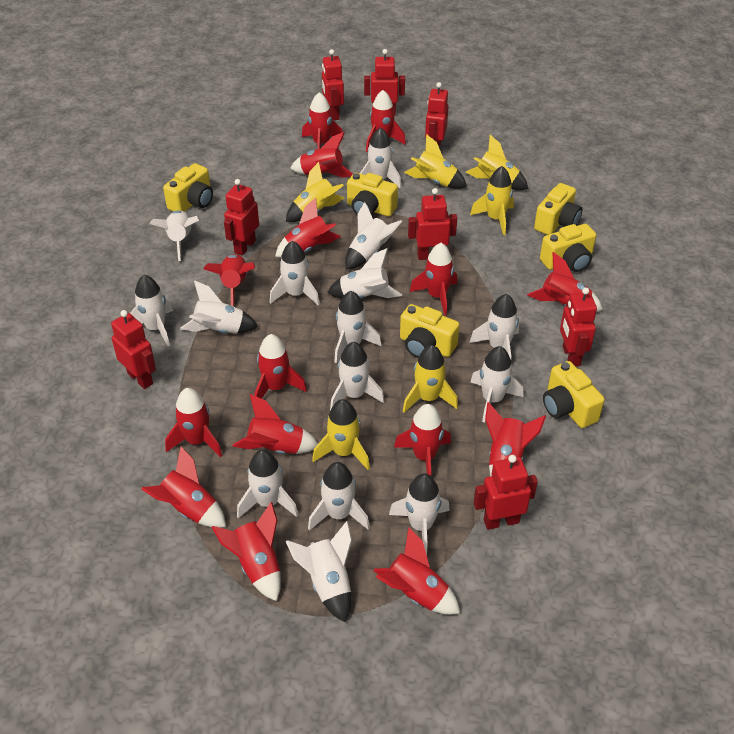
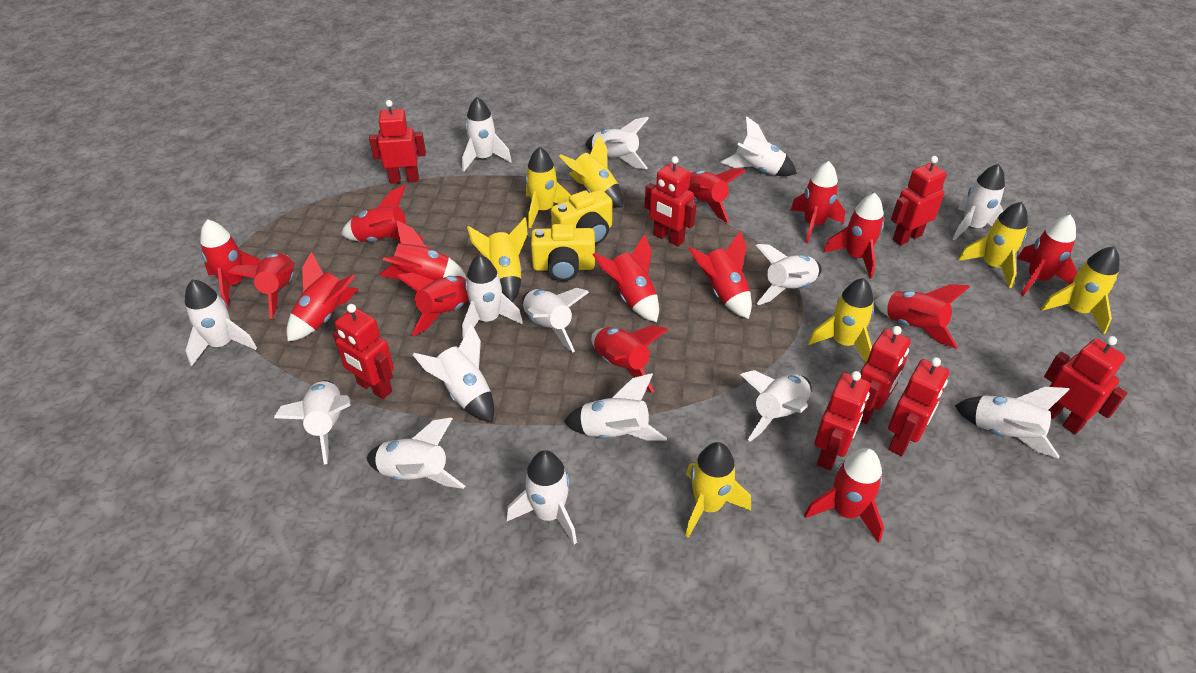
yellow camera: 6 -> 2
yellow rocket: 6 -> 7

